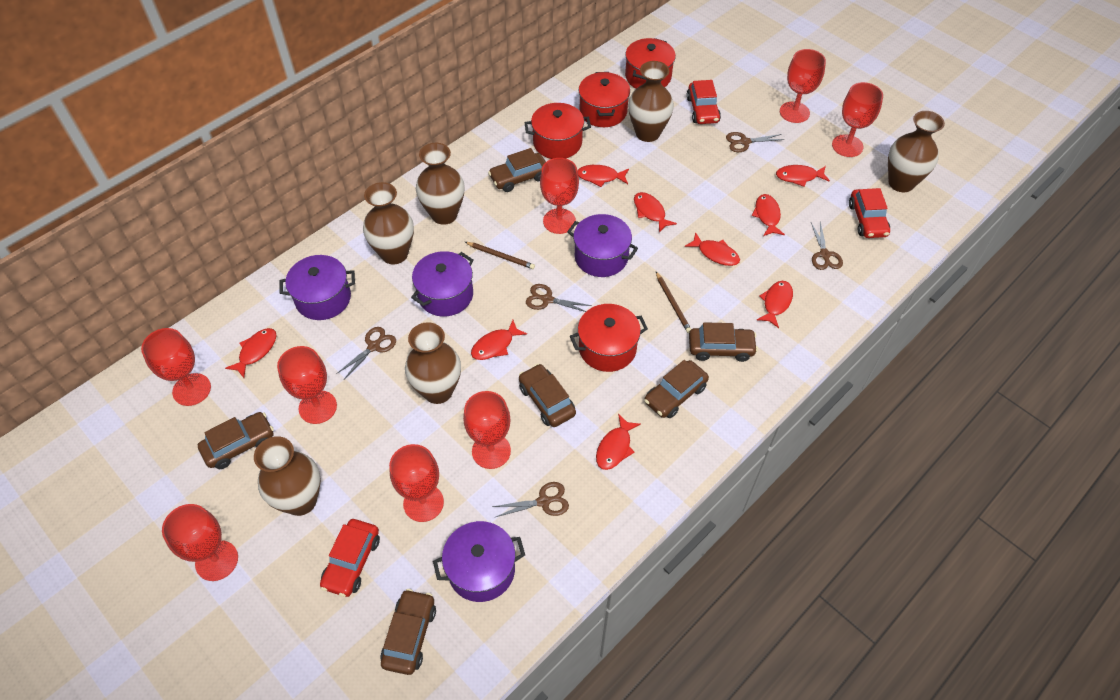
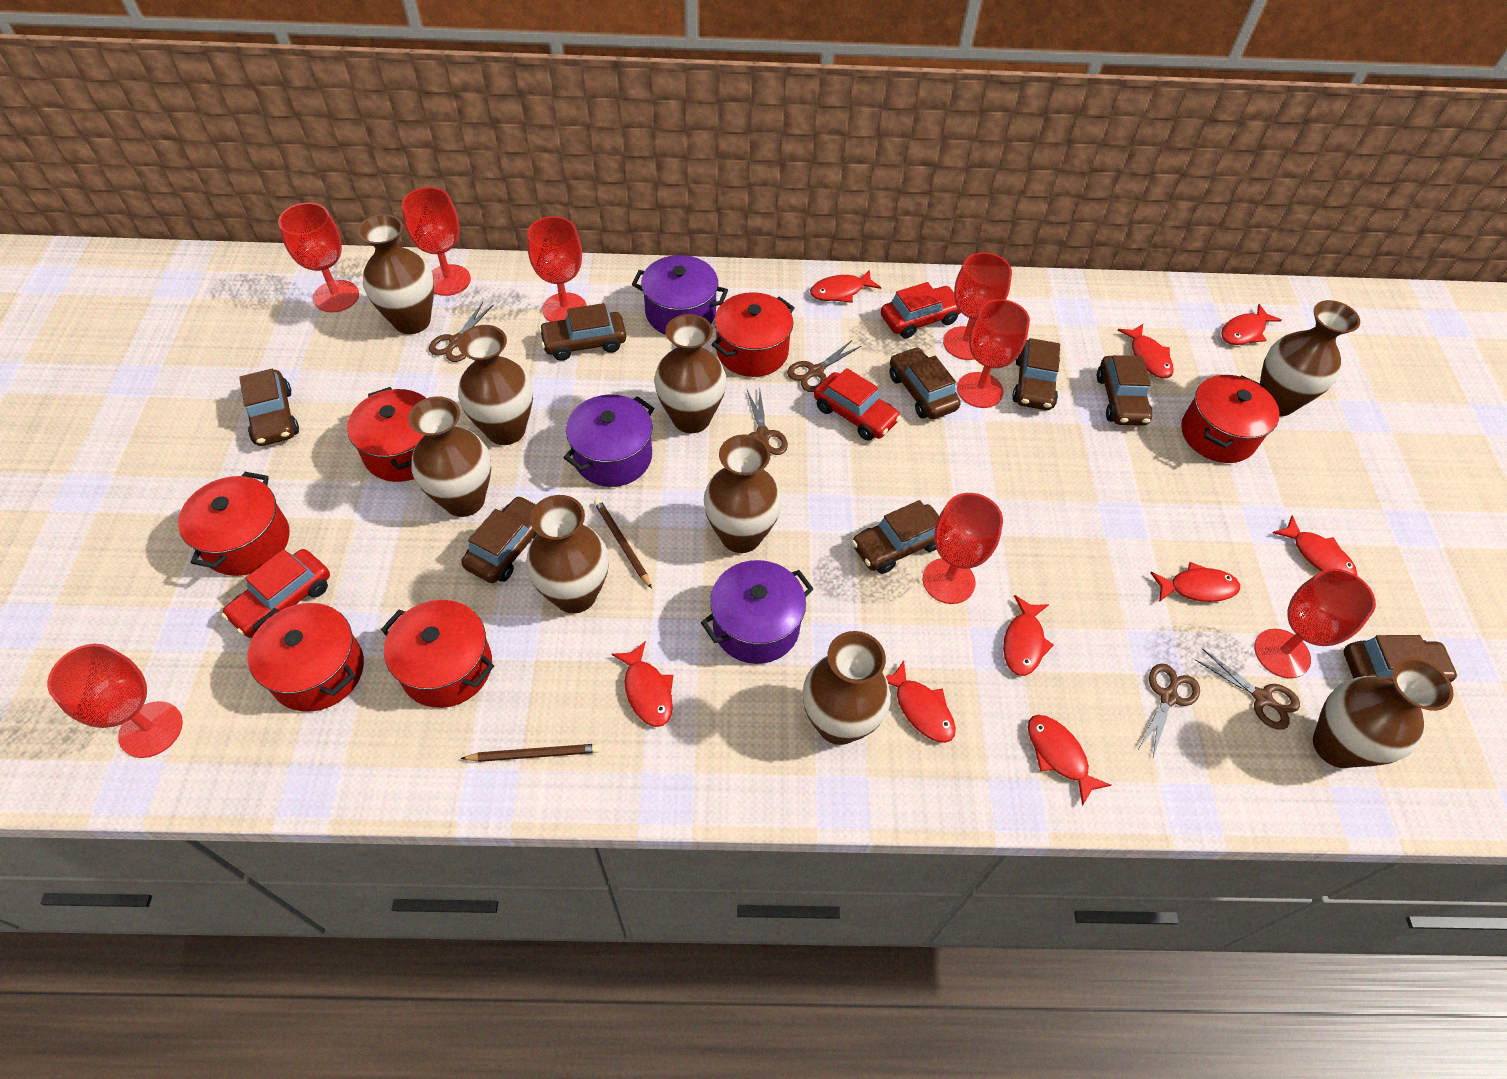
brown car: 6 -> 8
brown vase: 6 -> 9
purple pot: 4 -> 3
red pot: 4 -> 6

